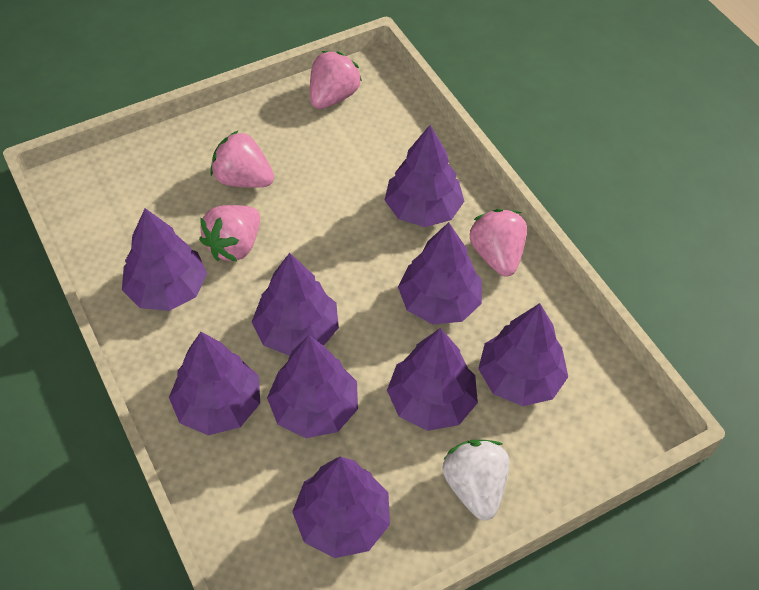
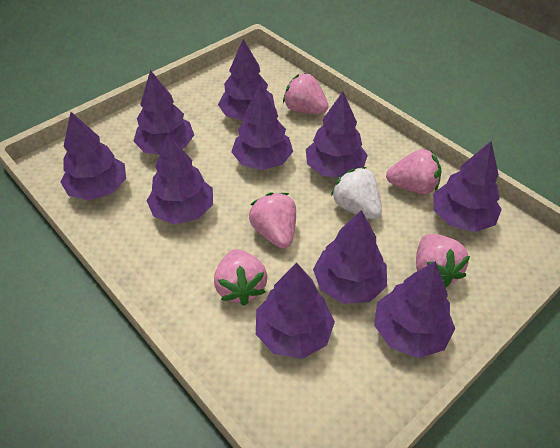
pink strawberry: 4 -> 5
purple tree: 9 -> 10

